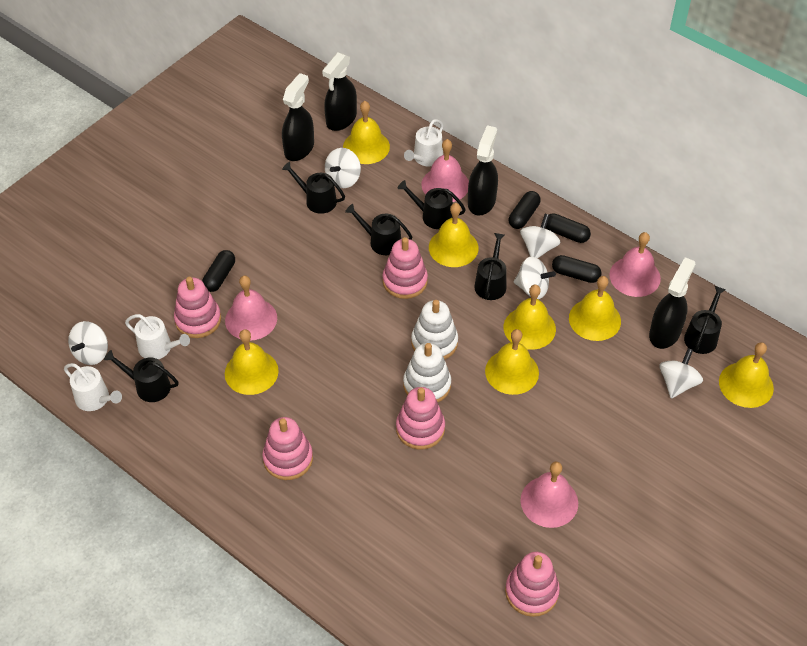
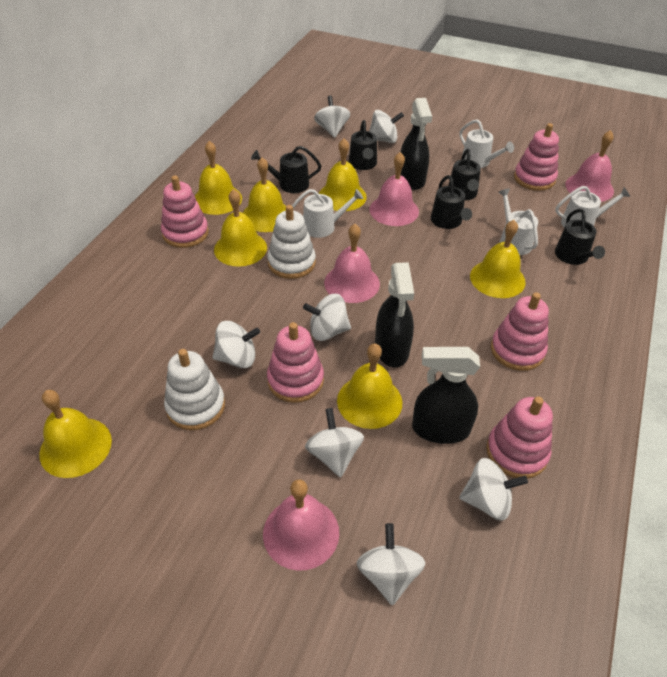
black capsule: 4 -> 0
black spray bottle: 4 -> 3
black watering can: 6 -> 5
white spinning top: 5 -> 7
white watering can: 3 -> 4

